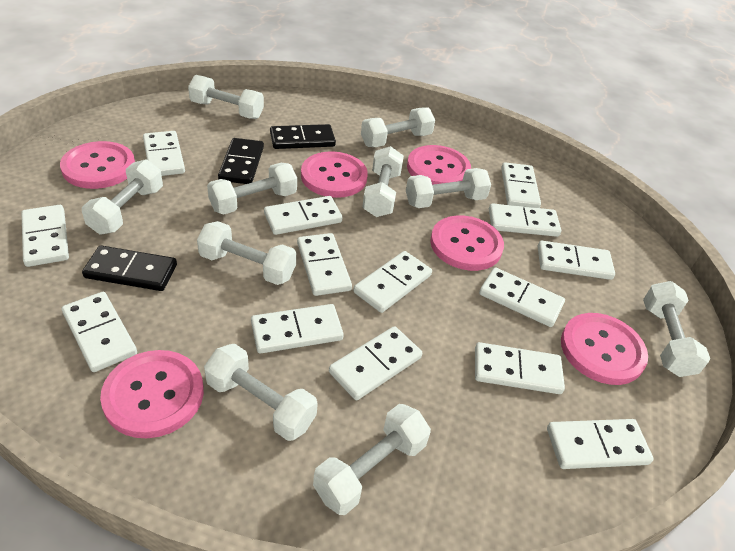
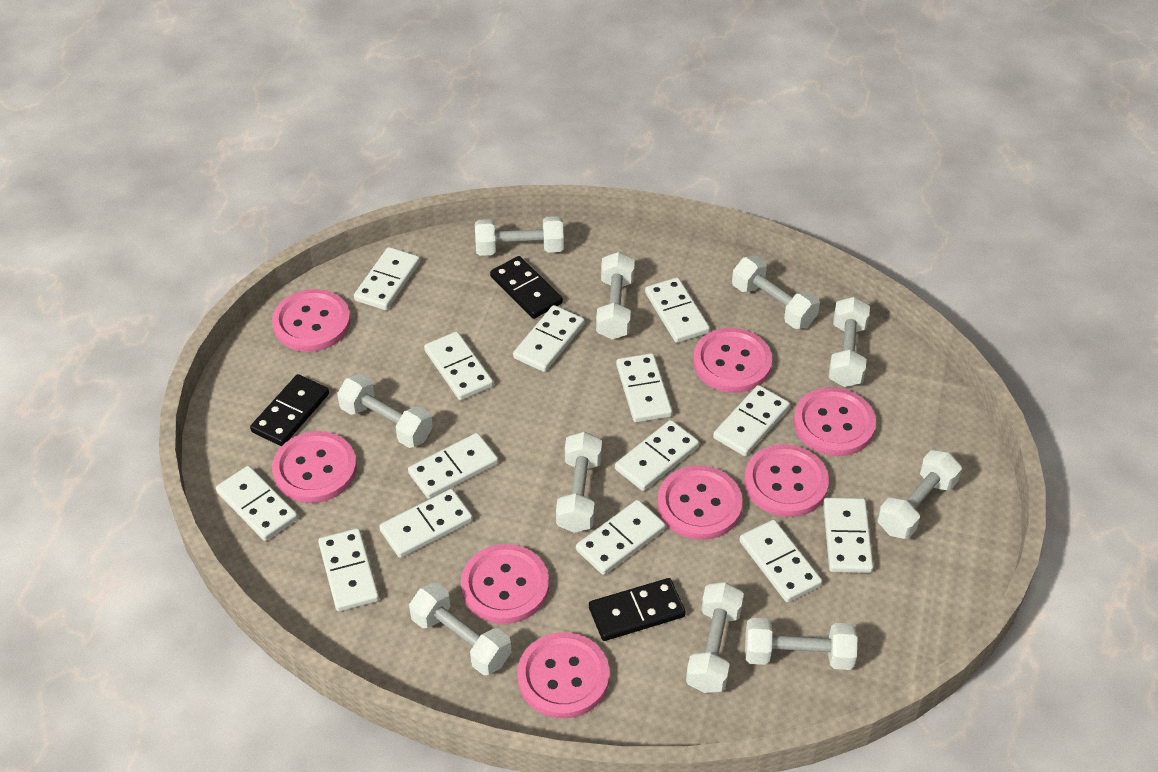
pink button: 6 -> 8

